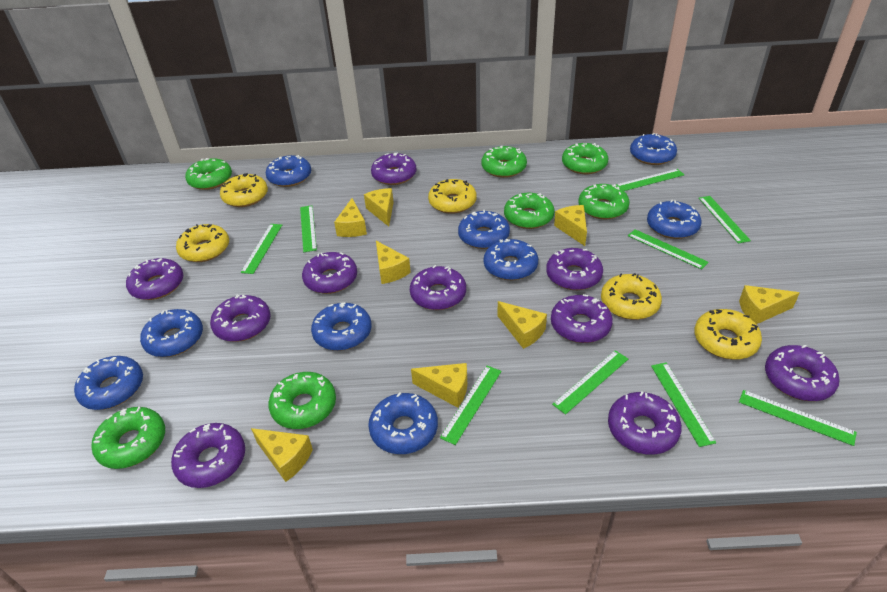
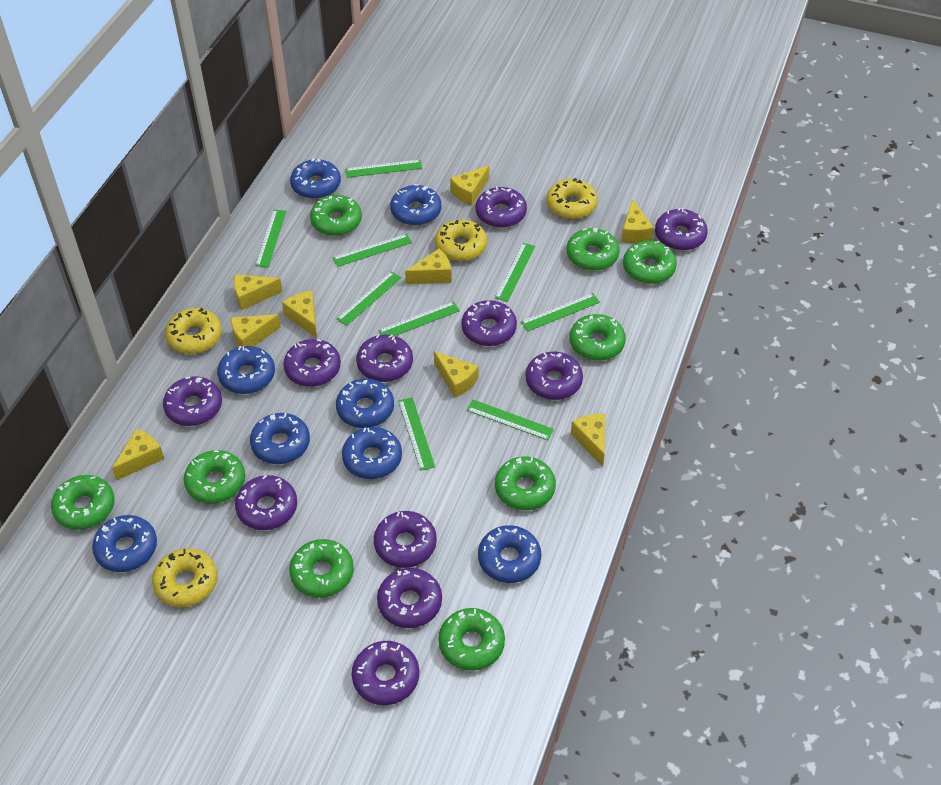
blue donut: 9 -> 8
green donut: 7 -> 9
purple donut: 10 -> 11
yellow cheese: 8 -> 9
yellow donut: 5 -> 4

